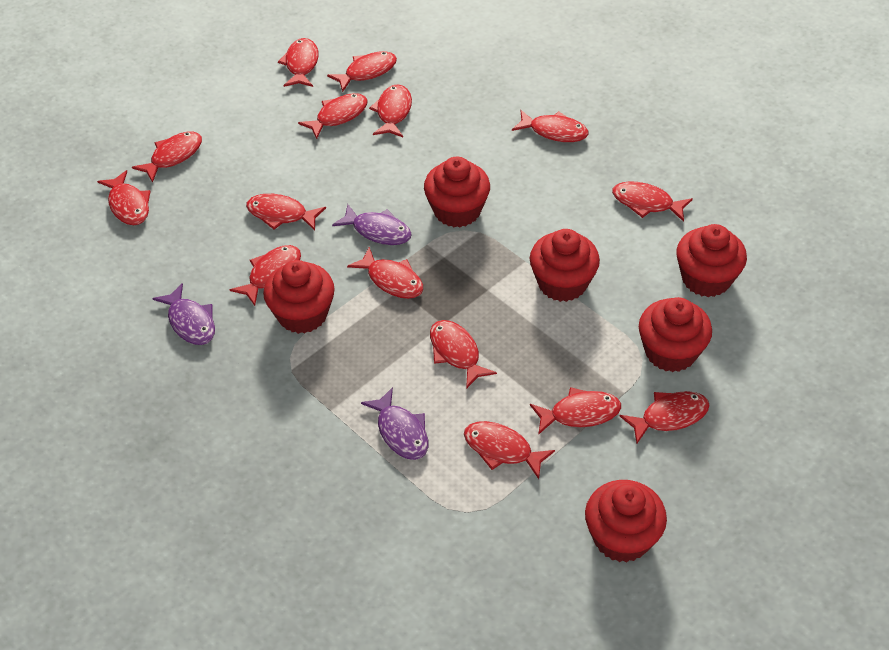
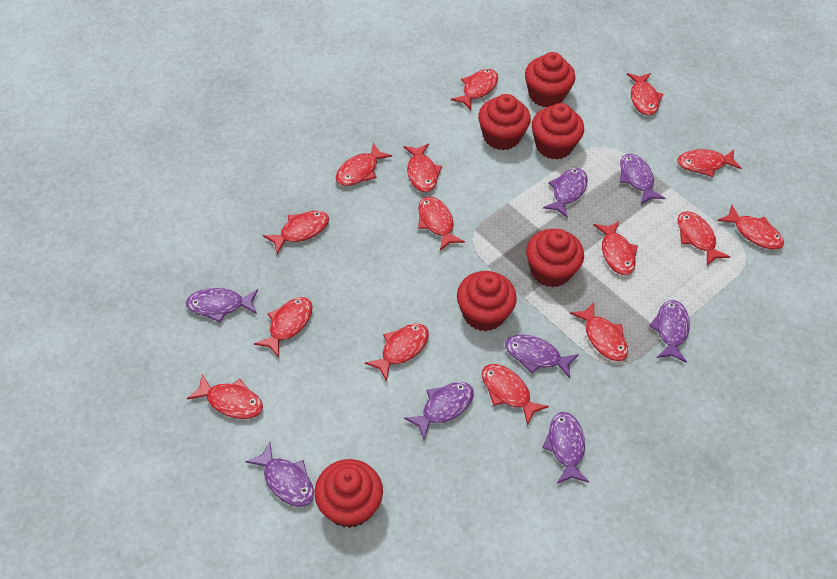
purple fish: 3 -> 8

